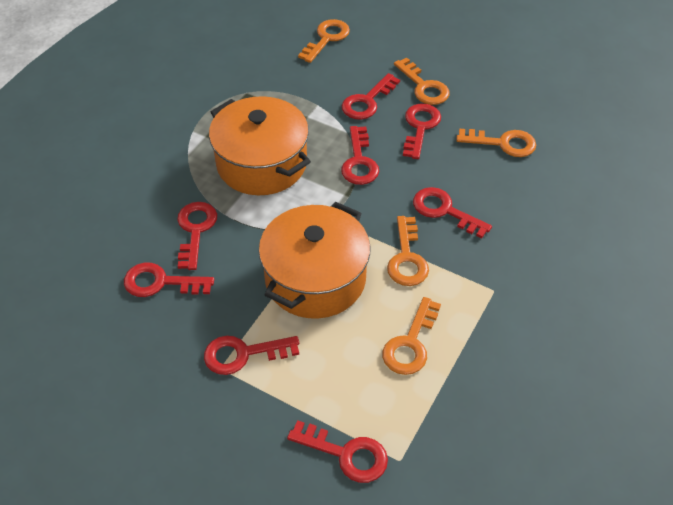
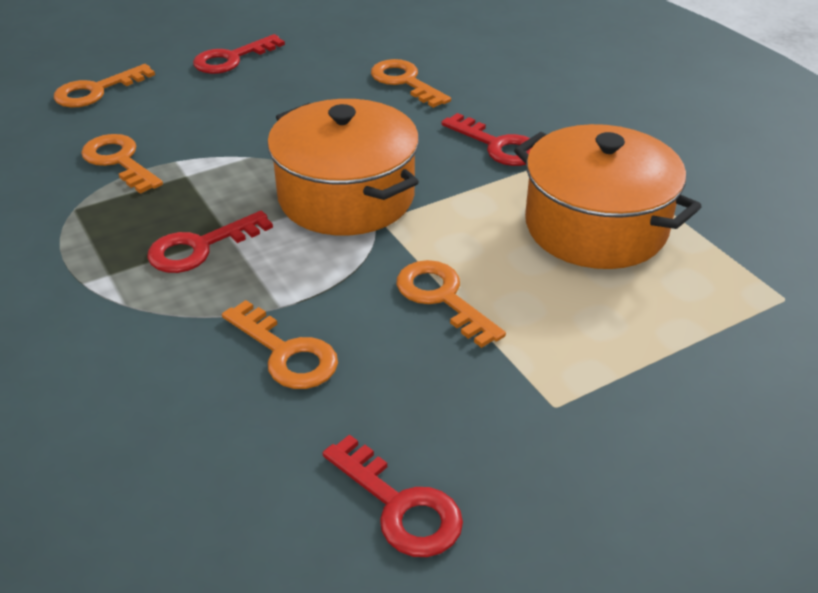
red key: 8 -> 4

